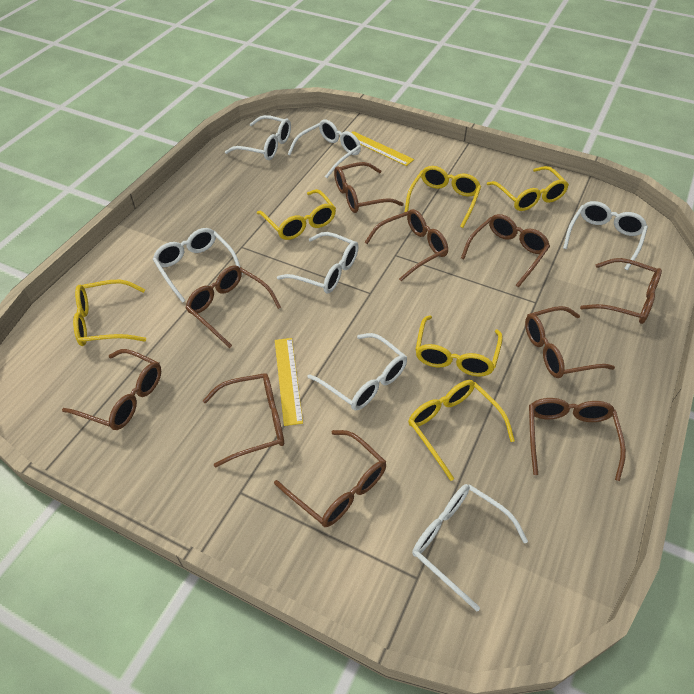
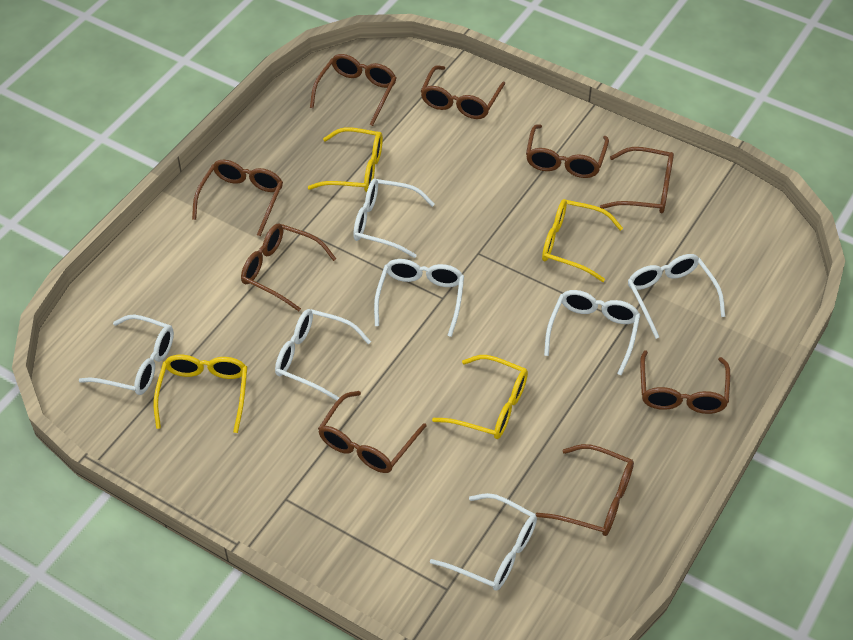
brown glasses: 10 -> 9
yellow glasses: 6 -> 4
yellow ruler: 2 -> 0

